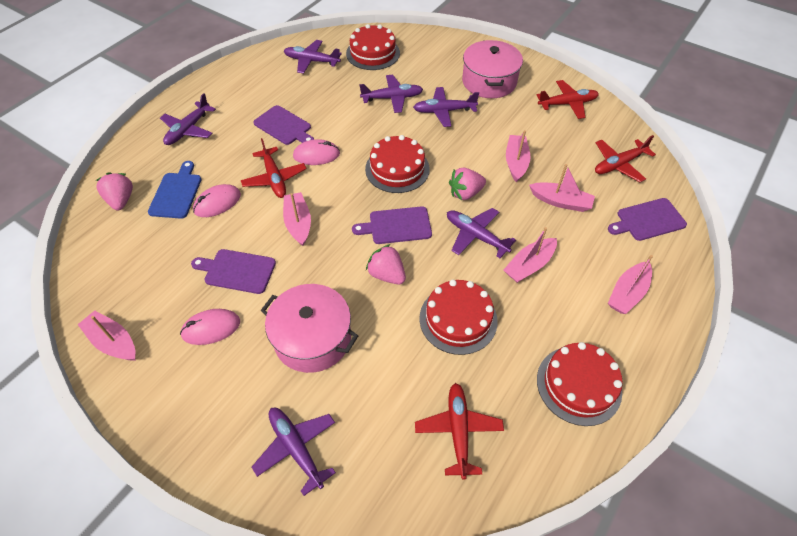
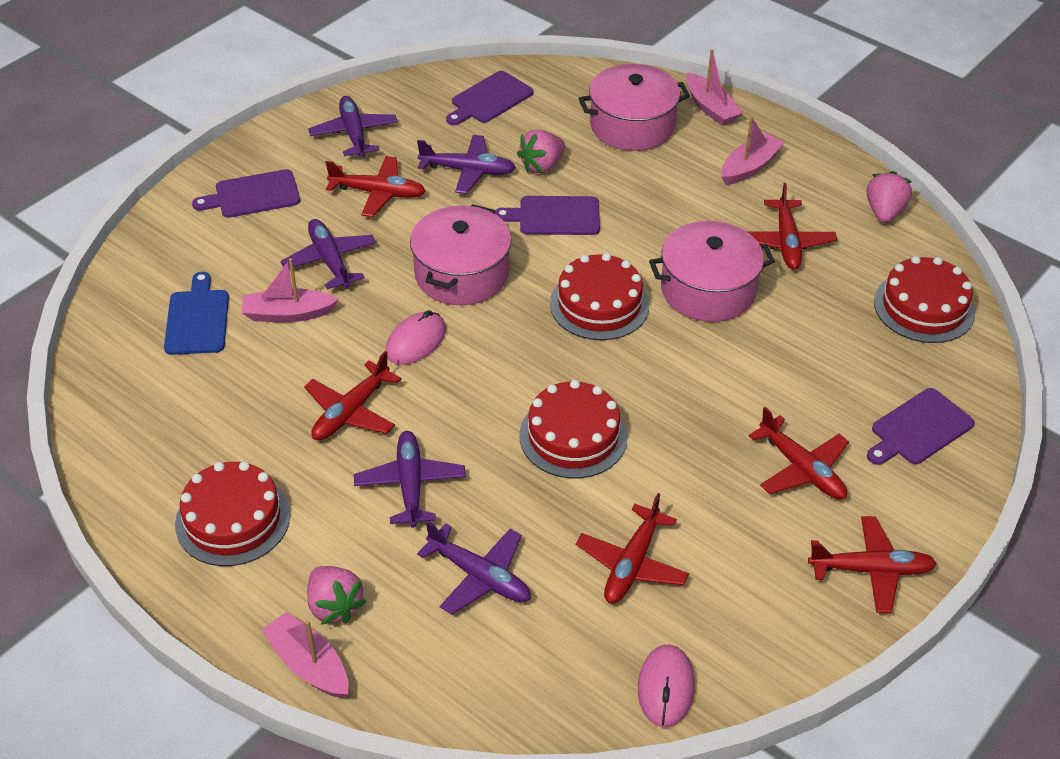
pink boat: 6 -> 4
pink mouse: 3 -> 2
pink pot: 2 -> 3
purple plane: 6 -> 5
red plane: 4 -> 6

